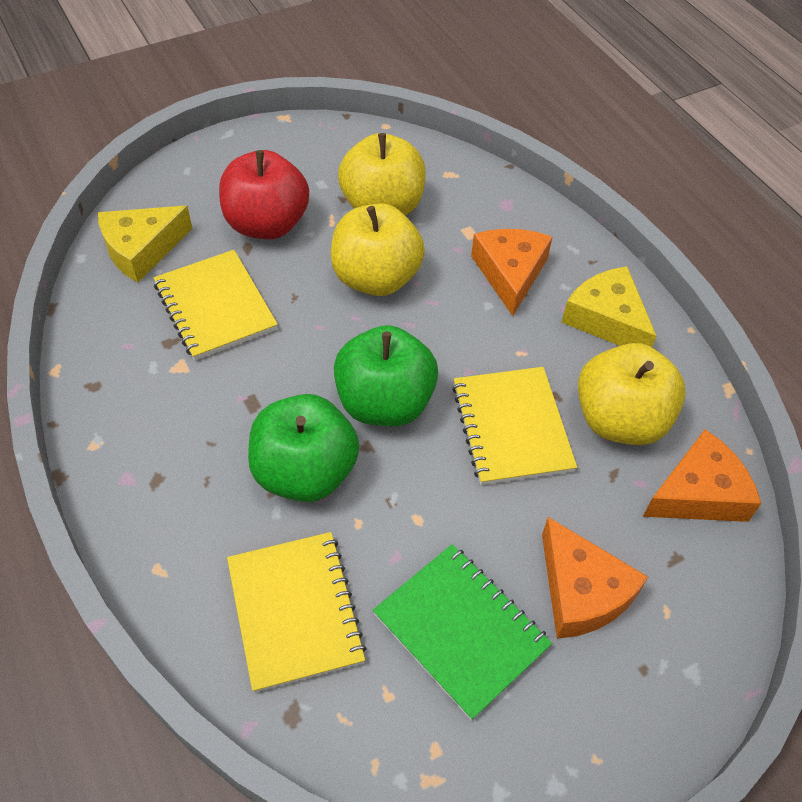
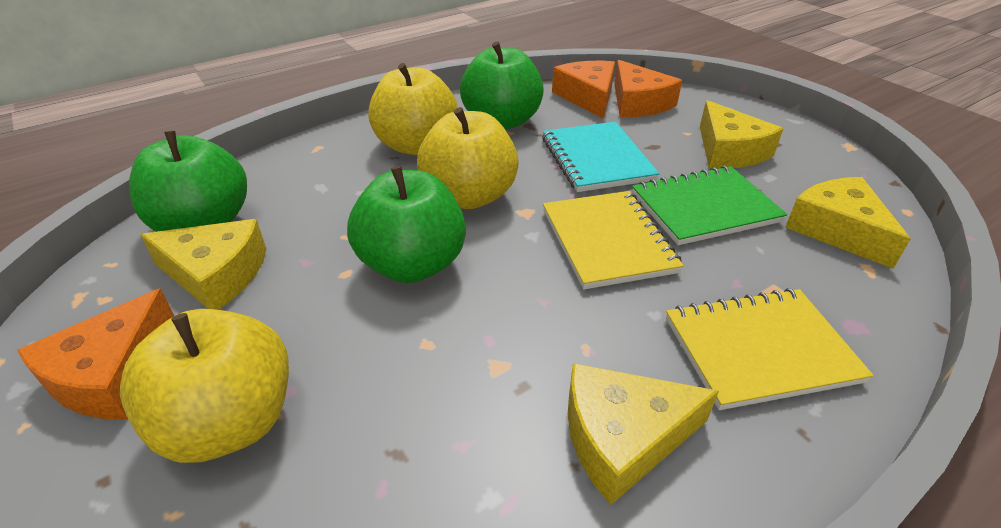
green apple: 2 -> 3
red apple: 1 -> 0
turquoise notebook: 0 -> 1
yellow cheese: 2 -> 4
yellow notebook: 3 -> 2

